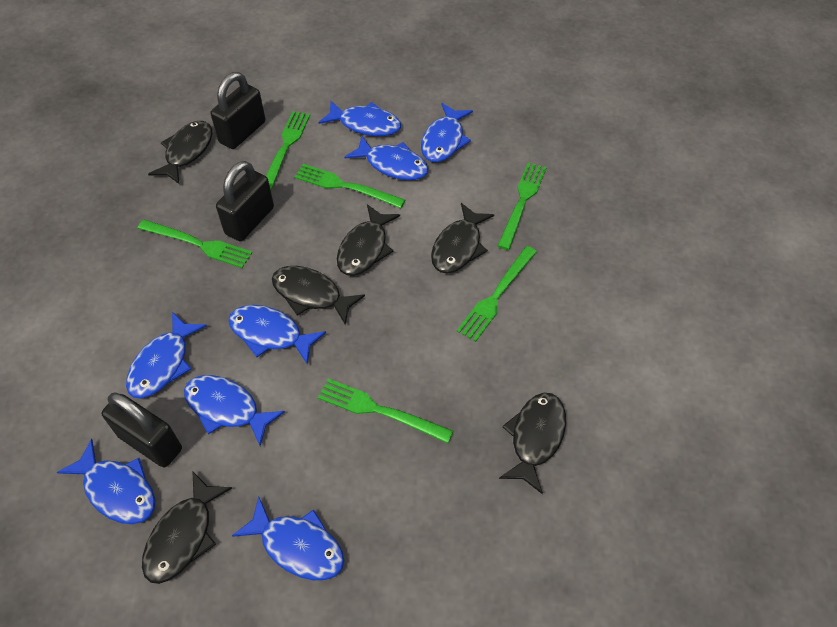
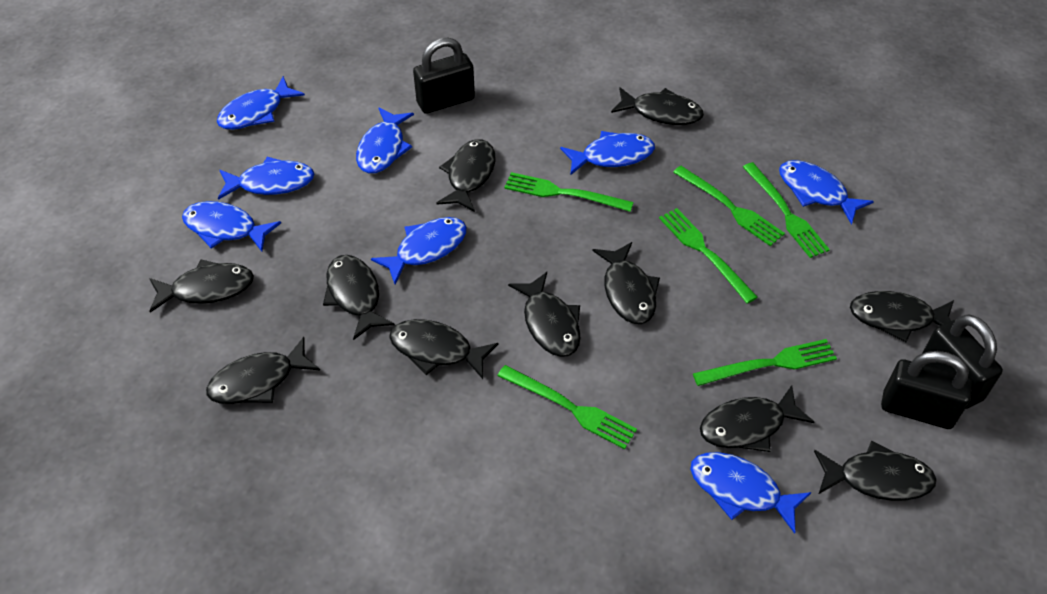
black fish: 6 -> 11

